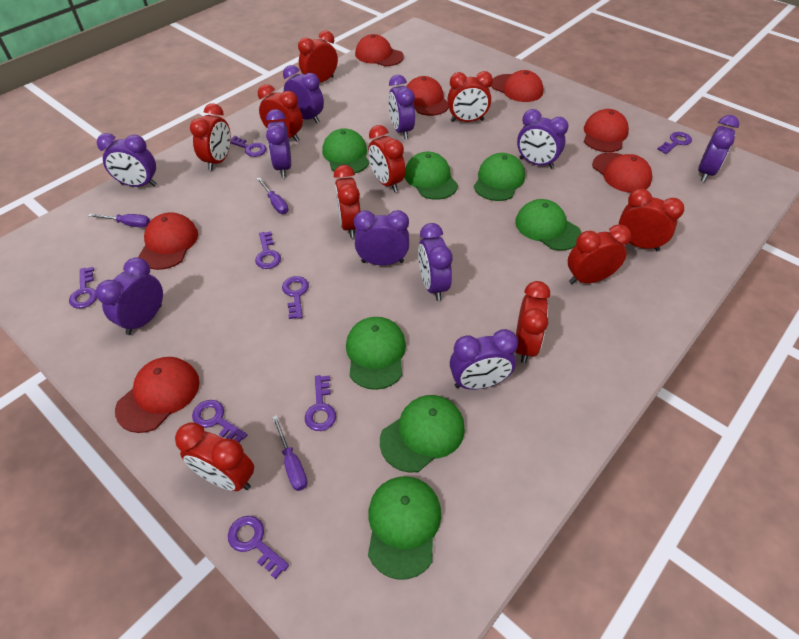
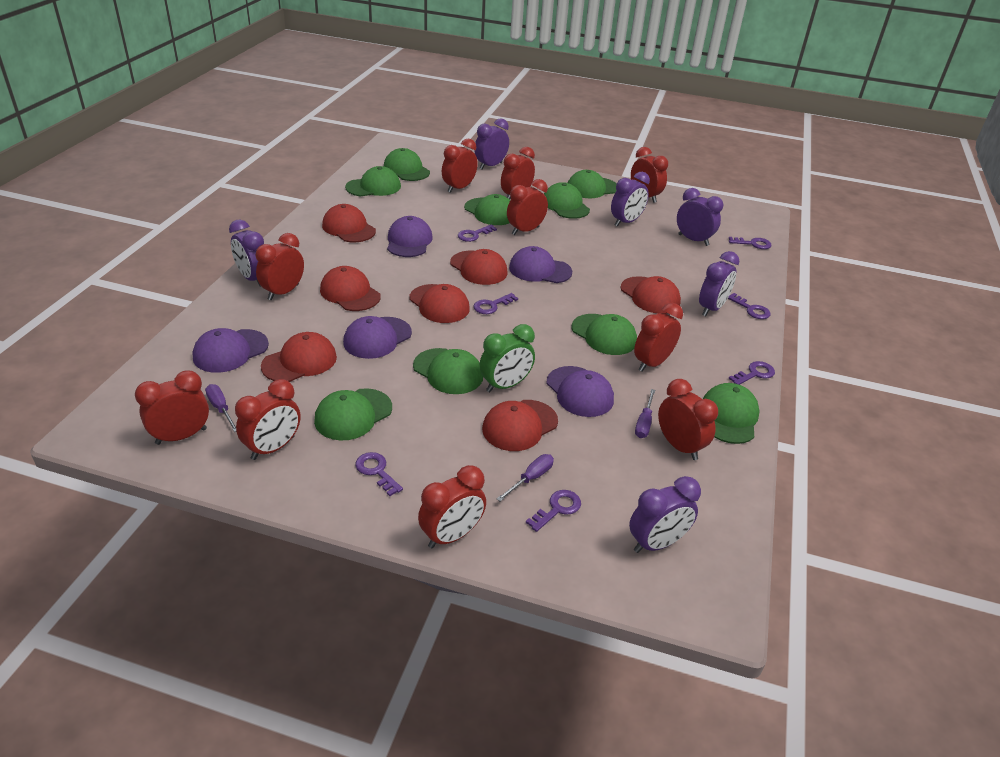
green cap: 7 -> 9
green clock: 0 -> 1
purple cap: 0 -> 5
purple clock: 10 -> 6
purple key: 8 -> 7

